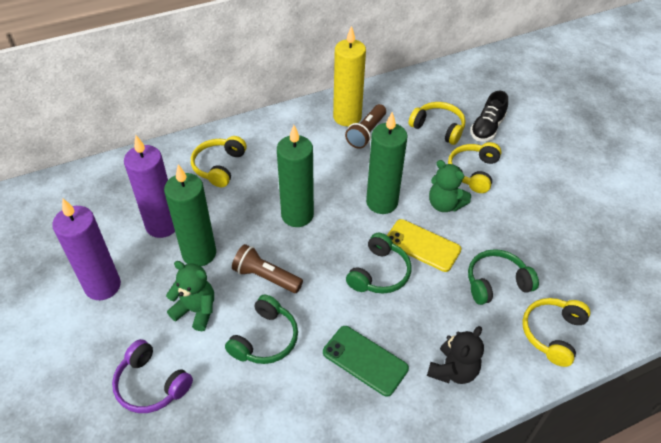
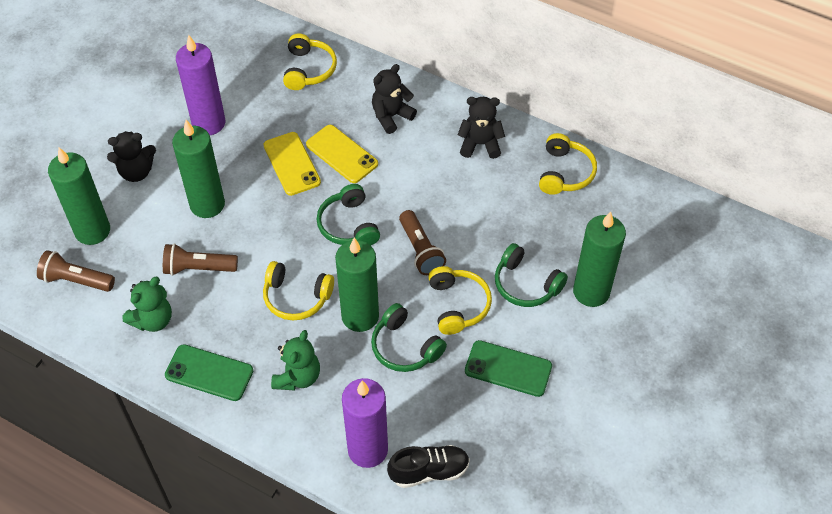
black teddy bear: 1 -> 3
brown flashlight: 2 -> 3
green candle: 3 -> 4
green phone: 1 -> 2
purple headphones: 1 -> 0
yellow candle: 1 -> 0
yellow phone: 1 -> 2

